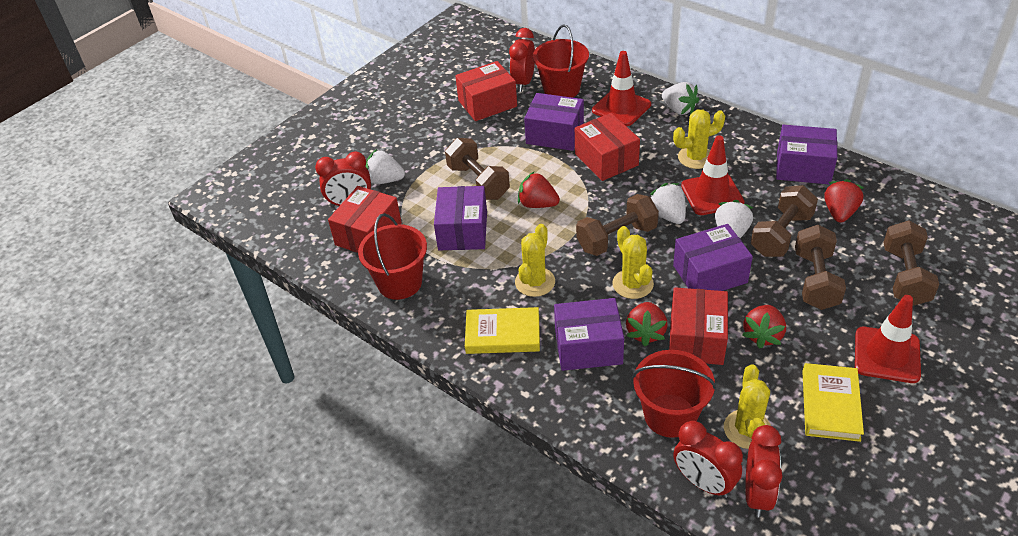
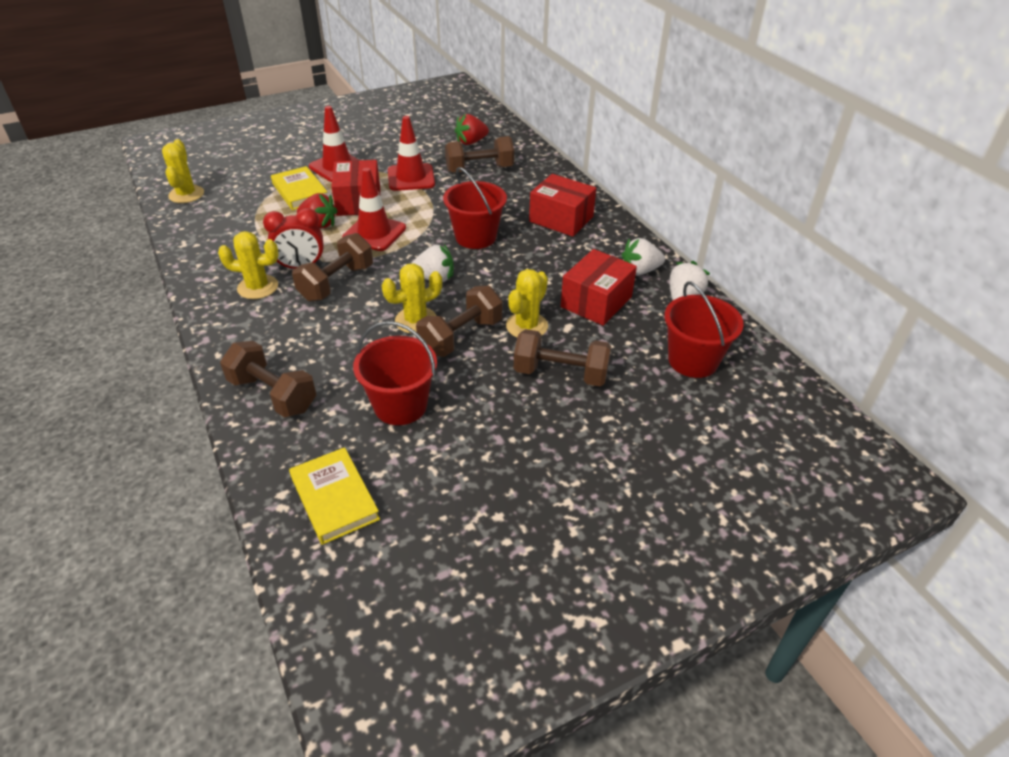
purple box: 5 -> 0
red box: 4 -> 3
red clock: 4 -> 1
red strawberry: 4 -> 2
white strawberry: 4 -> 3

